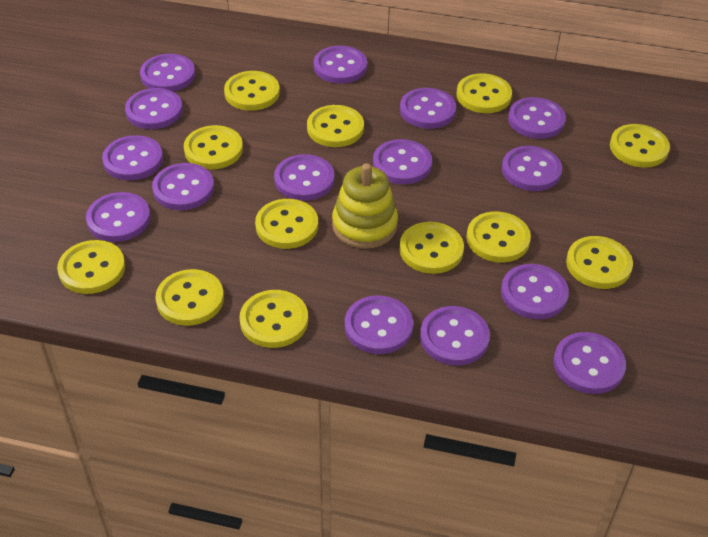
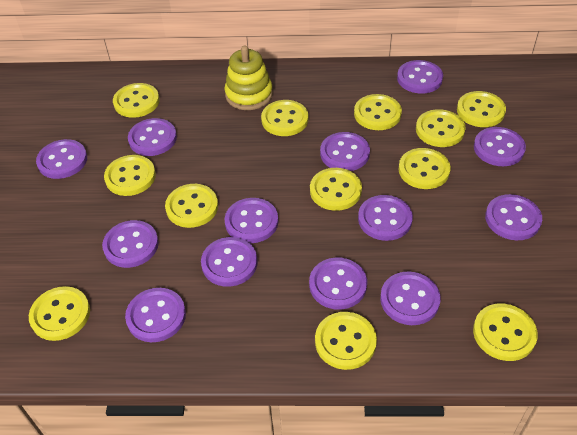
purple button: 15 -> 13

